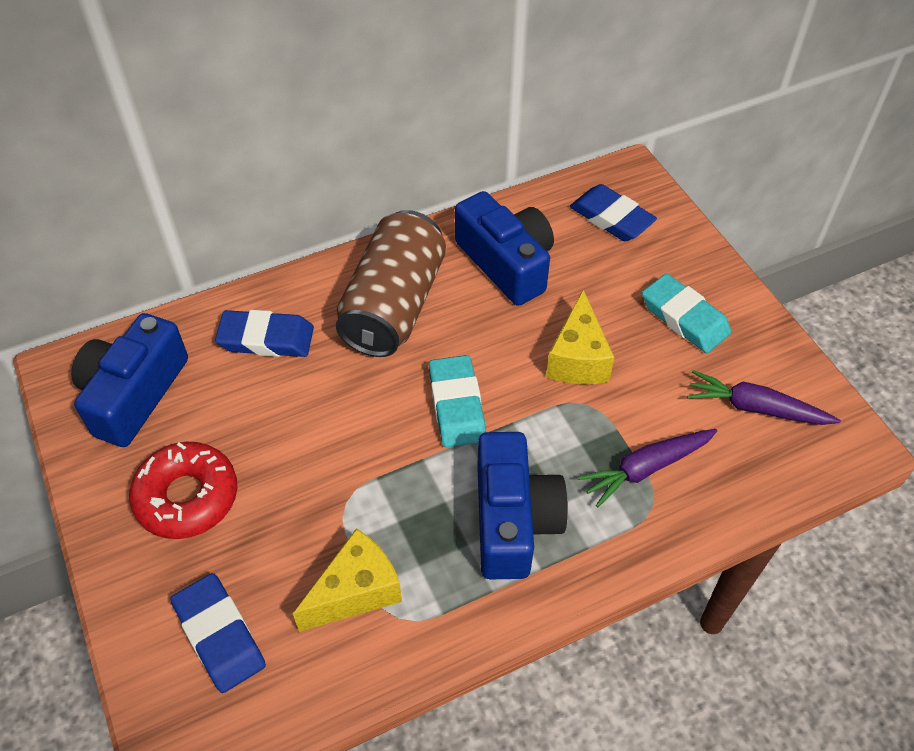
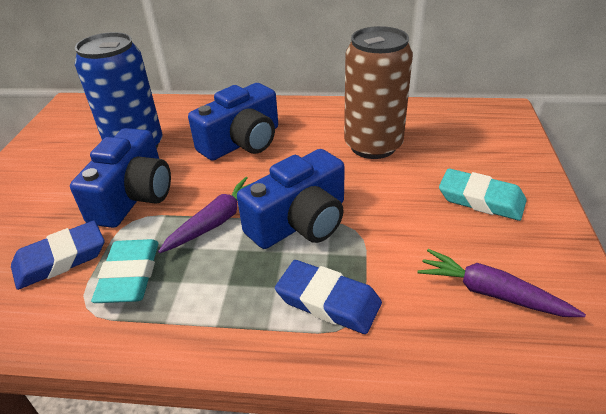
blue can: 0 -> 1
blue eraser: 3 -> 2
red donut: 1 -> 0
yellow cheese: 2 -> 0

